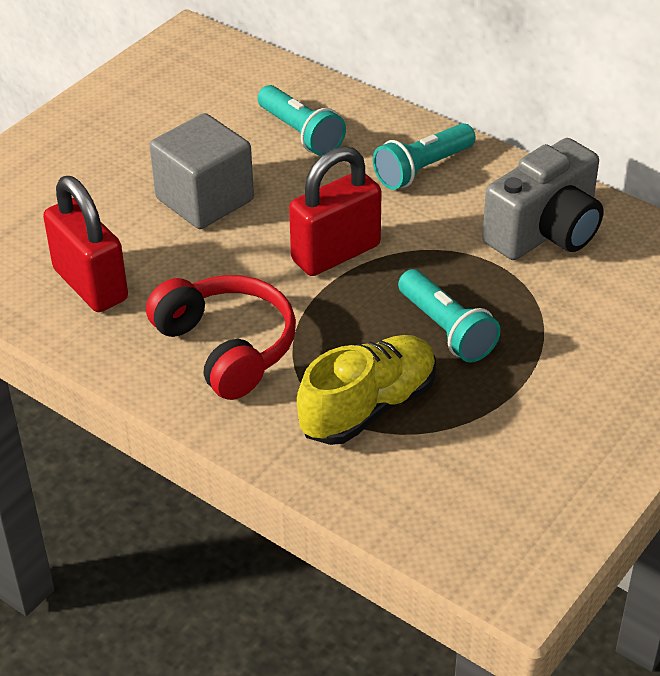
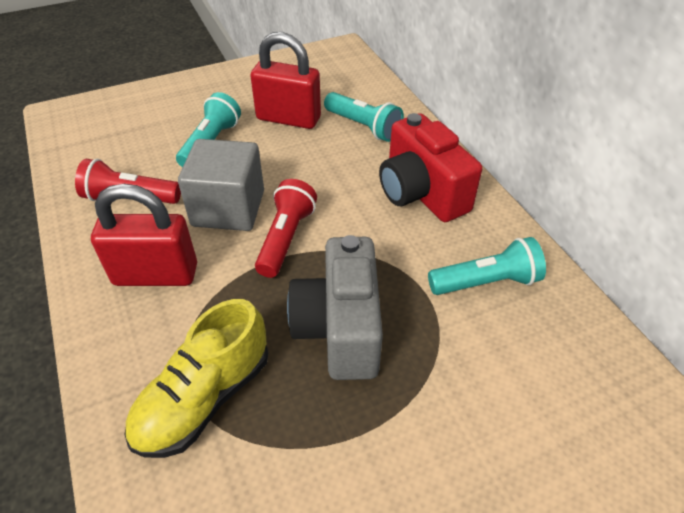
red camera: 0 -> 1
red flashlight: 0 -> 2
red headphones: 1 -> 0

